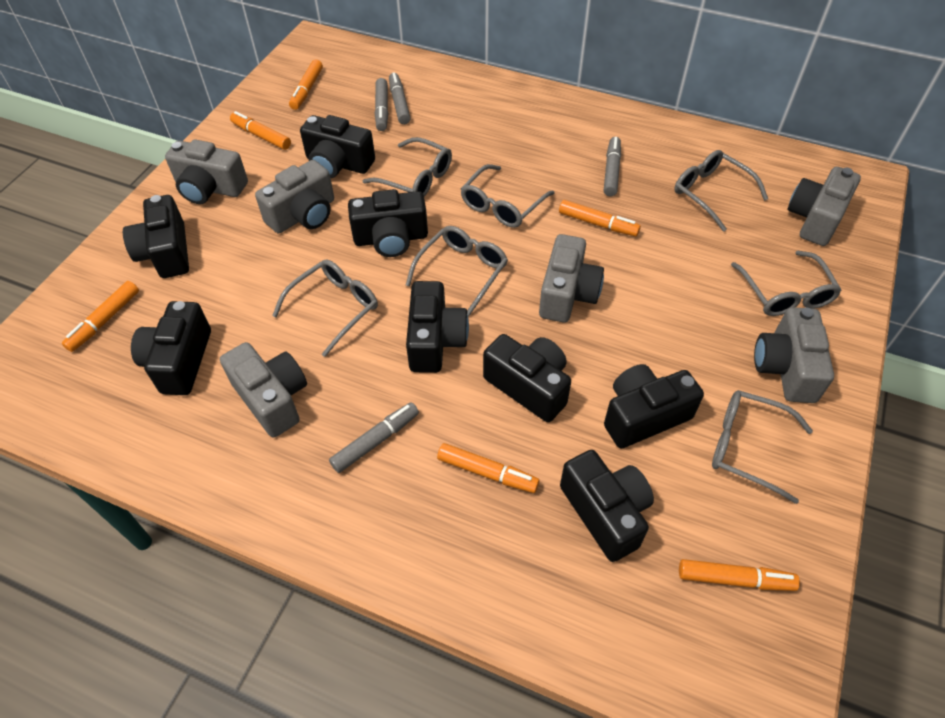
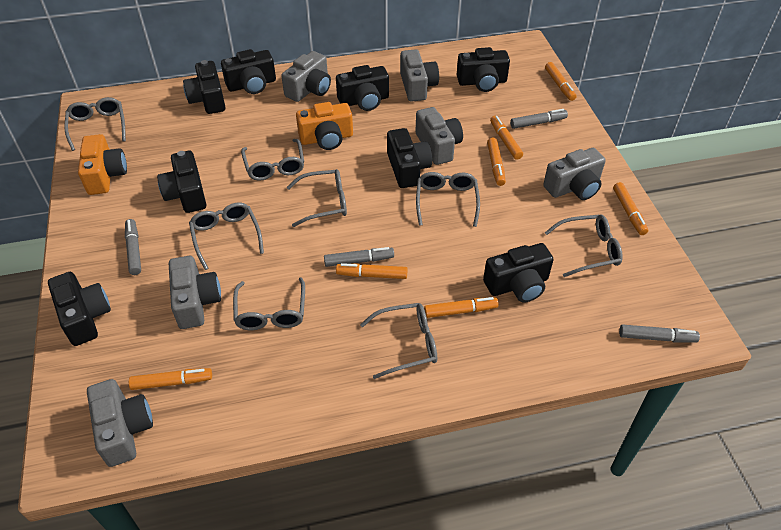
grey glasses: 7 -> 8
orange camera: 0 -> 2
orange marker: 6 -> 7

